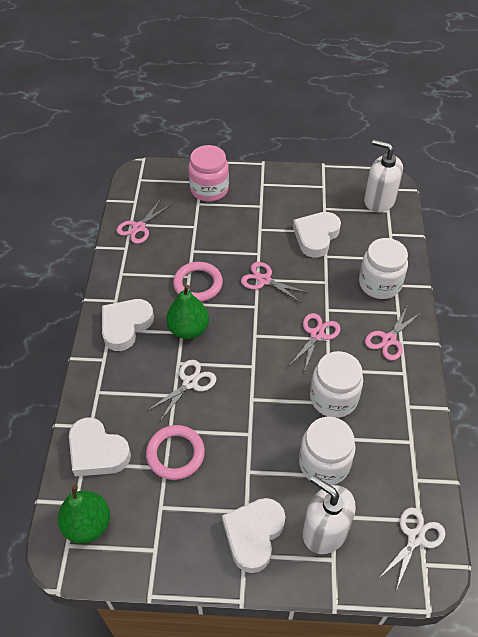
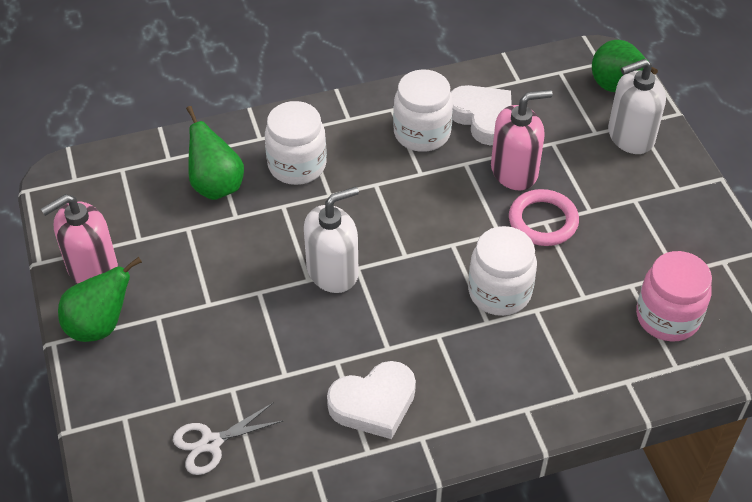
green pear: 2 -> 3
pink ring: 2 -> 1
pink scissors: 4 -> 0
pink soap dispenser: 0 -> 2
white heart: 4 -> 2
white scissors: 2 -> 1

